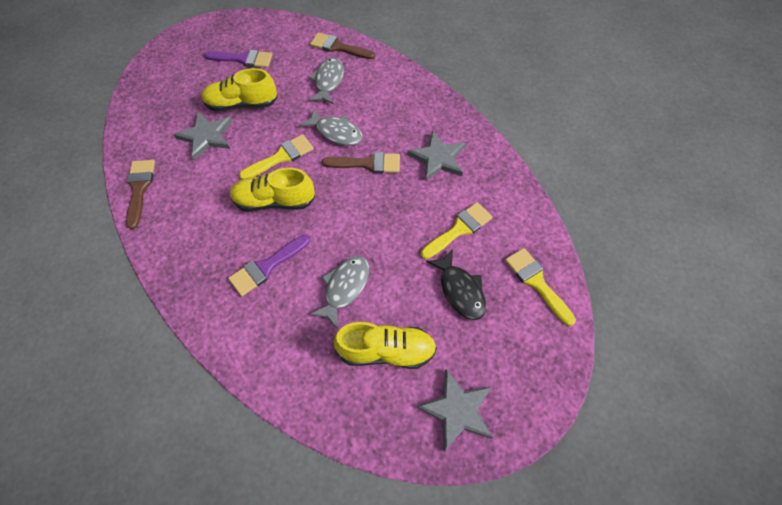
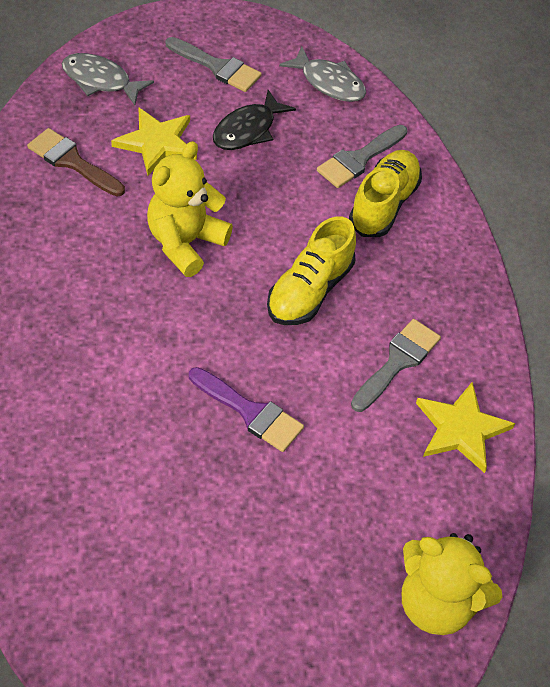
brown brush: 3 -> 1
grey brush: 0 -> 3
grey fish: 3 -> 2
grey star: 3 -> 0
purple brush: 2 -> 1
yellow brush: 3 -> 0
yellow shoe: 3 -> 2
yellow star: 0 -> 2
yellow teddy bear: 0 -> 2

